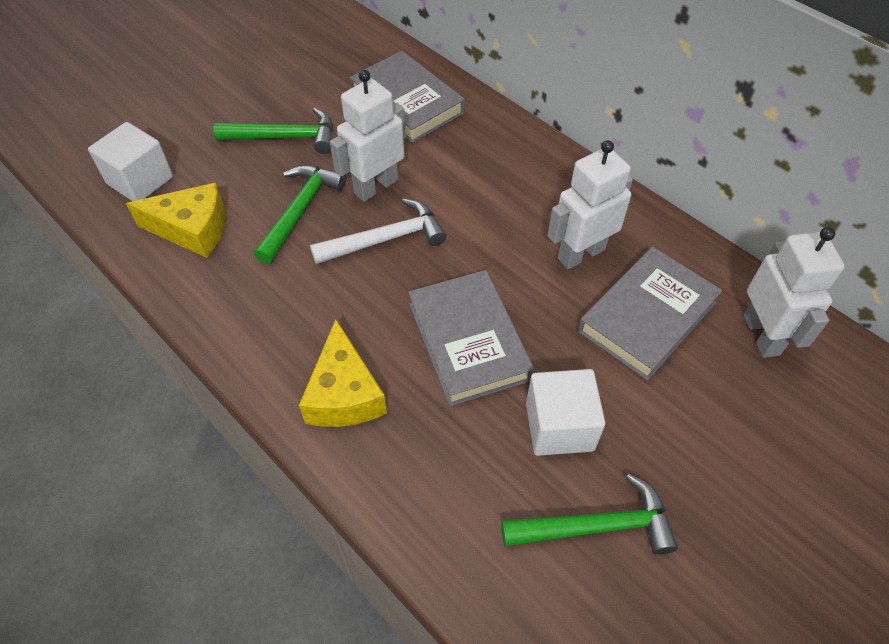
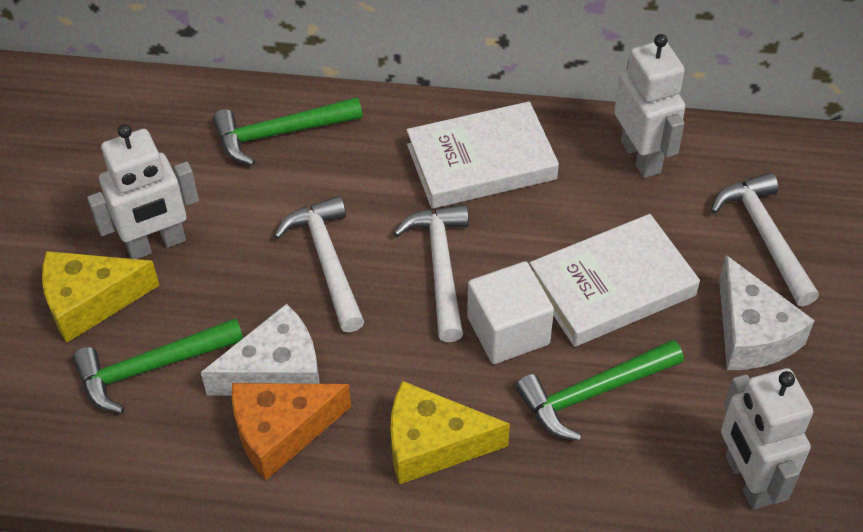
grey book: 3 -> 0
orange cheese: 0 -> 1
white book: 0 -> 2
white cheese: 0 -> 2
white cube: 2 -> 1
white hammer: 1 -> 3

